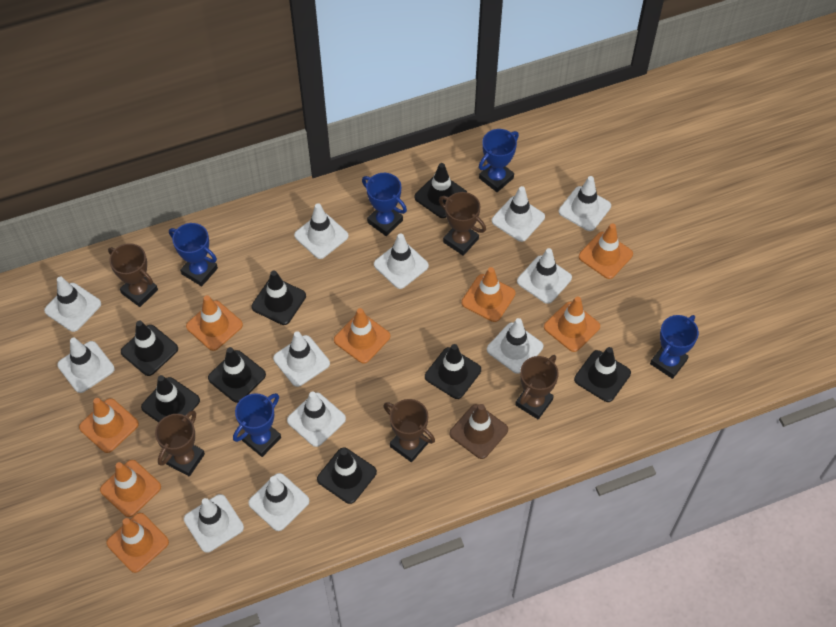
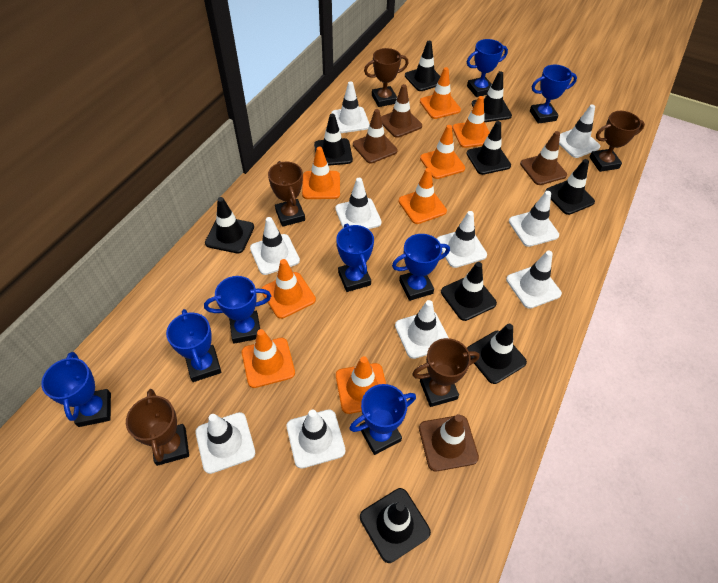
black traffic cone: 8 -> 9
blue trophy: 5 -> 8
brown traffic cone: 1 -> 4
white traffic cone: 12 -> 10

